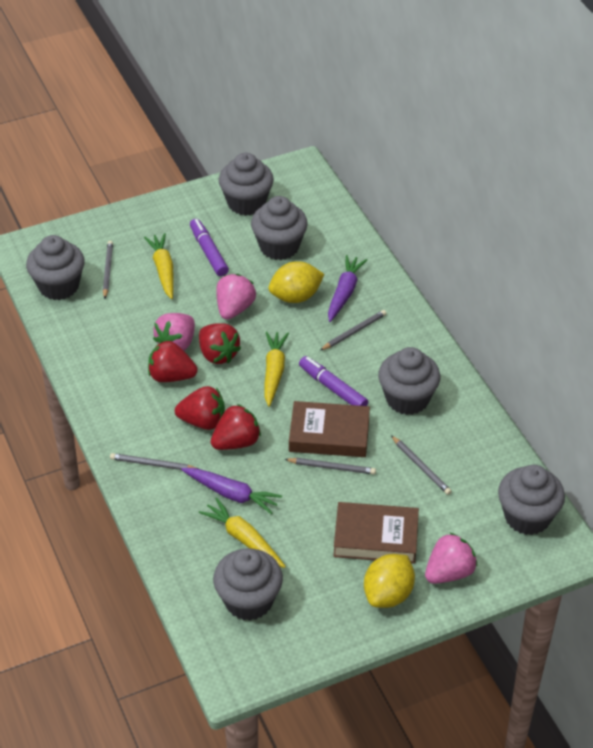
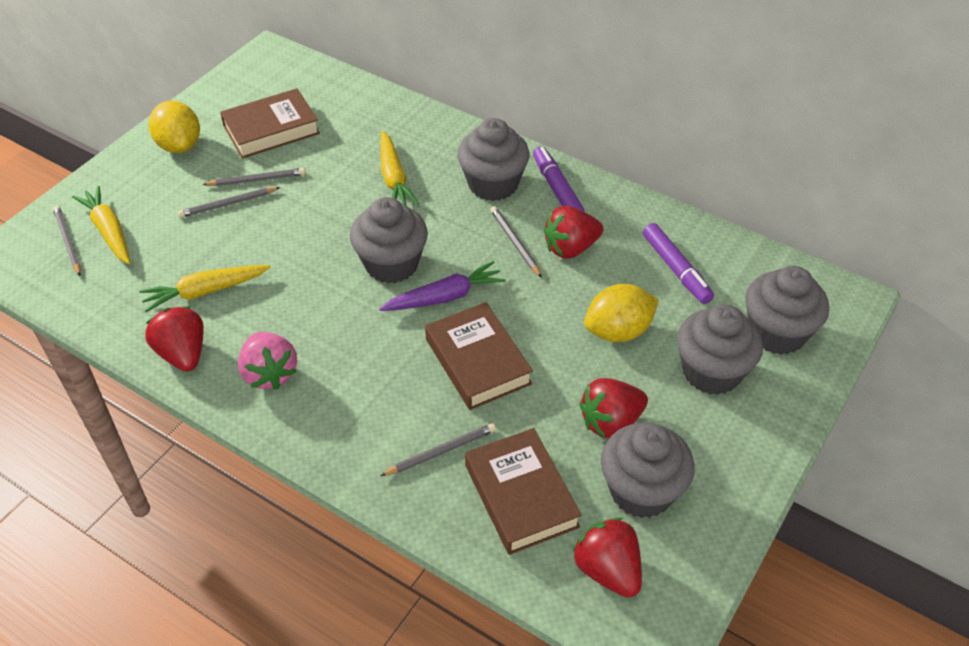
brown book: 2 -> 3
grey cupcake: 6 -> 5
pink strawberry: 3 -> 1
purple carrot: 2 -> 1

